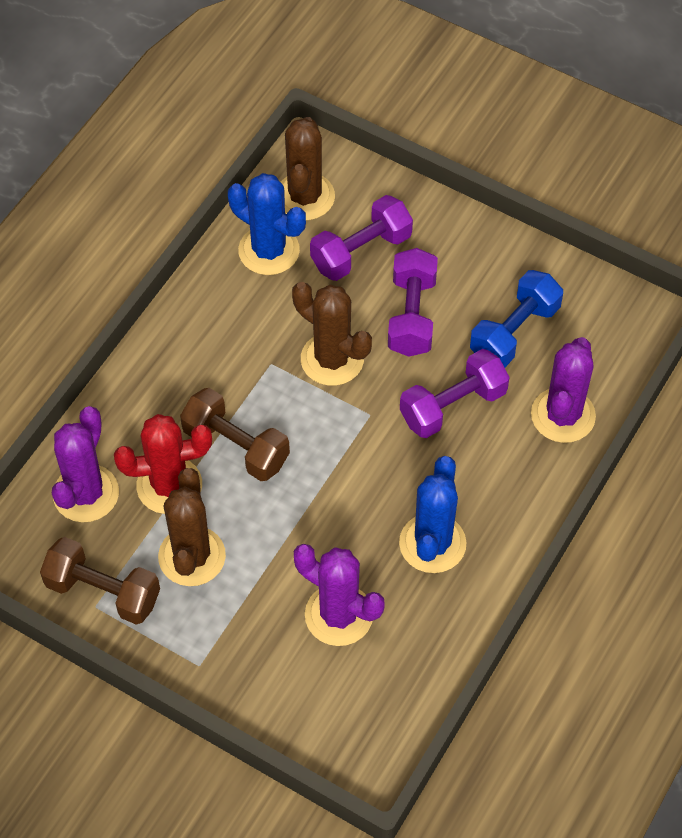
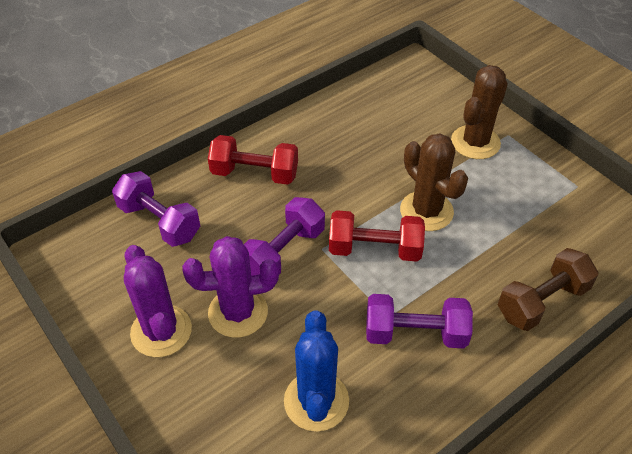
blue cactus: 2 -> 1
blue dumbbell: 1 -> 0
brown cactus: 3 -> 2
brown dumbbell: 2 -> 1
purple cactus: 3 -> 2
red cactus: 1 -> 0
red dumbbell: 0 -> 2

